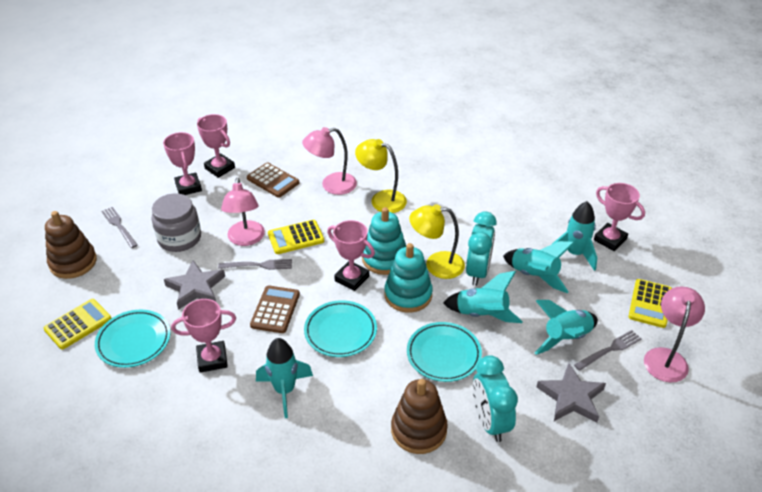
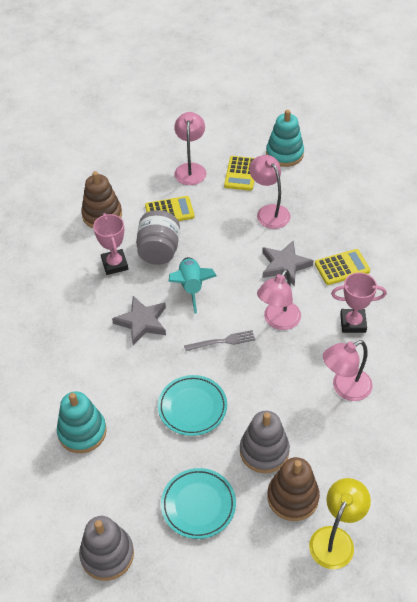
brown calculator: 2 -> 0
grey fork: 3 -> 1
grey stacking toy: 0 -> 2
pink lamp: 3 -> 4
pink trophy: 5 -> 2
turquoise clock: 2 -> 0
turquoise plate: 3 -> 2
turquoise rocket: 5 -> 1
yellow lamp: 2 -> 1

